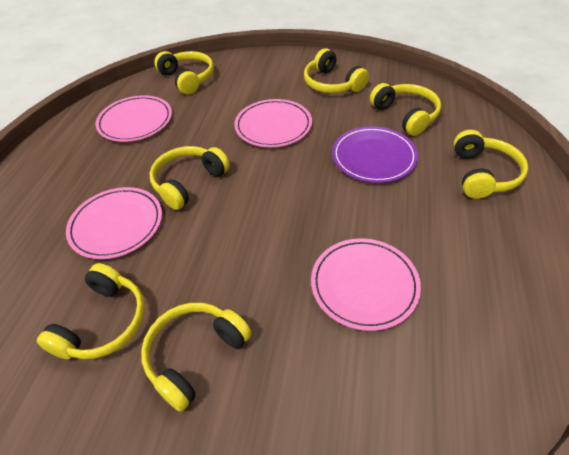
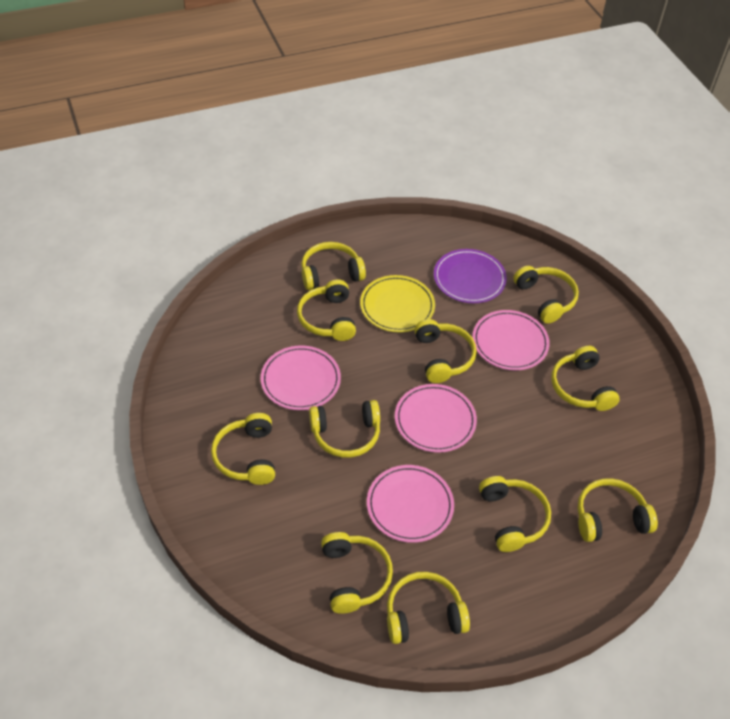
yellow headphones: 7 -> 11
yellow plate: 0 -> 1

